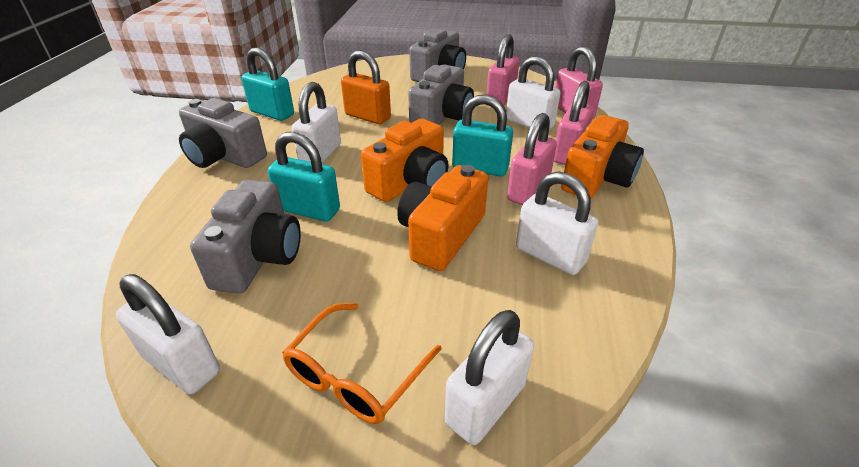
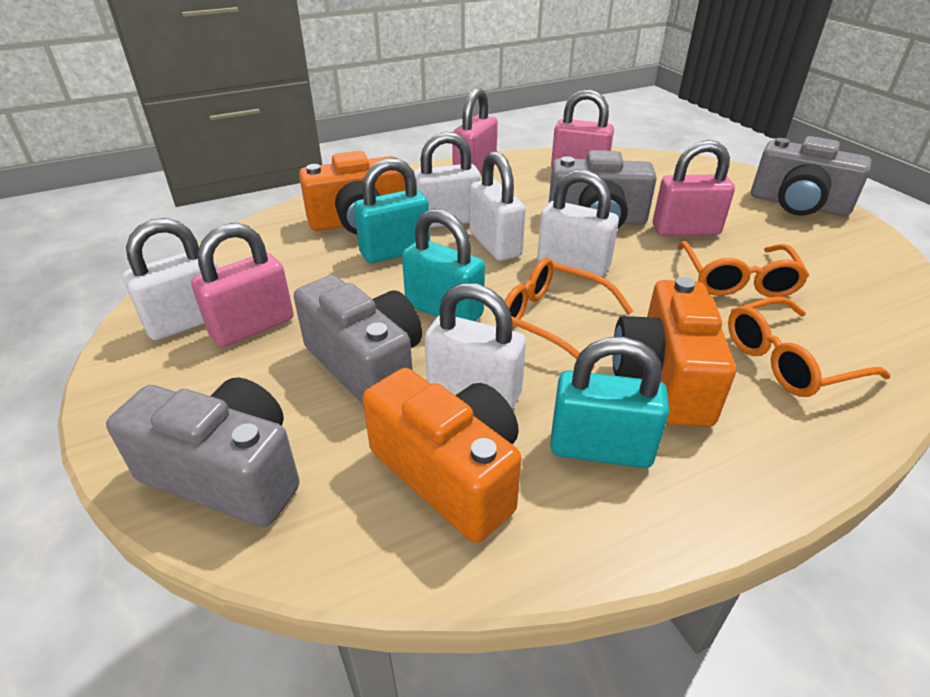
orange glasses: 1 -> 3
orange padlock: 1 -> 0

